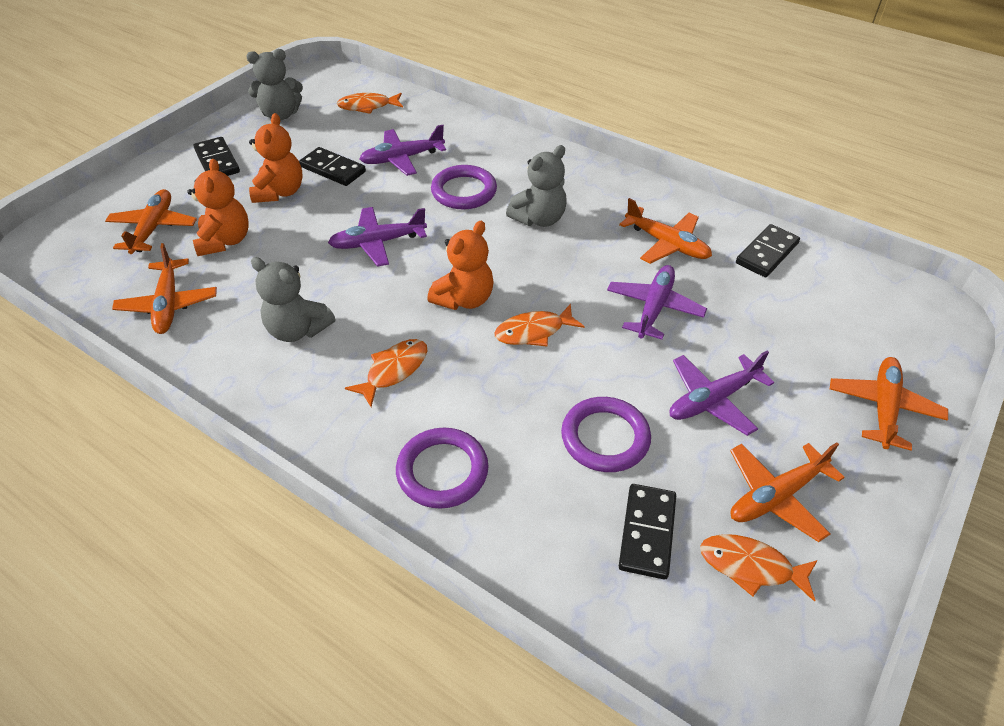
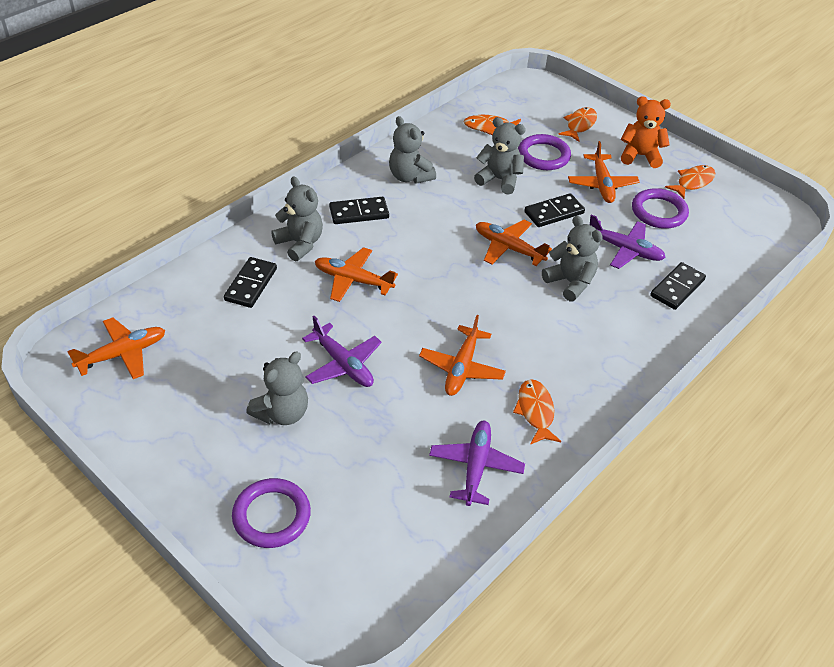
grey teddy bear: 3 -> 5
orange teddy bear: 3 -> 1
purple plane: 4 -> 3

